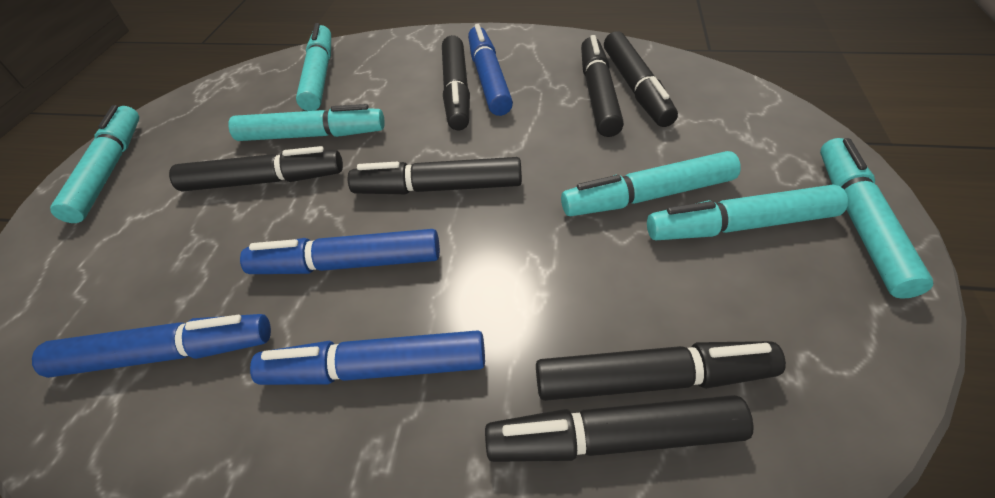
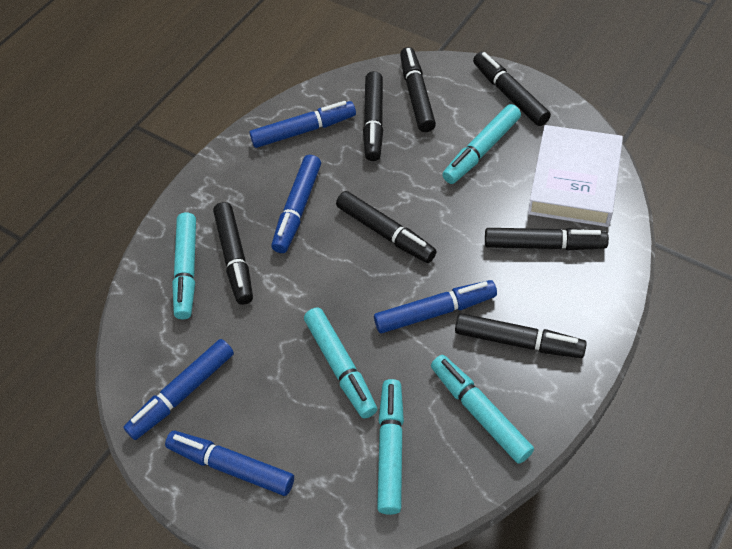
blue marker: 4 -> 5
turquoise marker: 6 -> 5
white book: 0 -> 1

